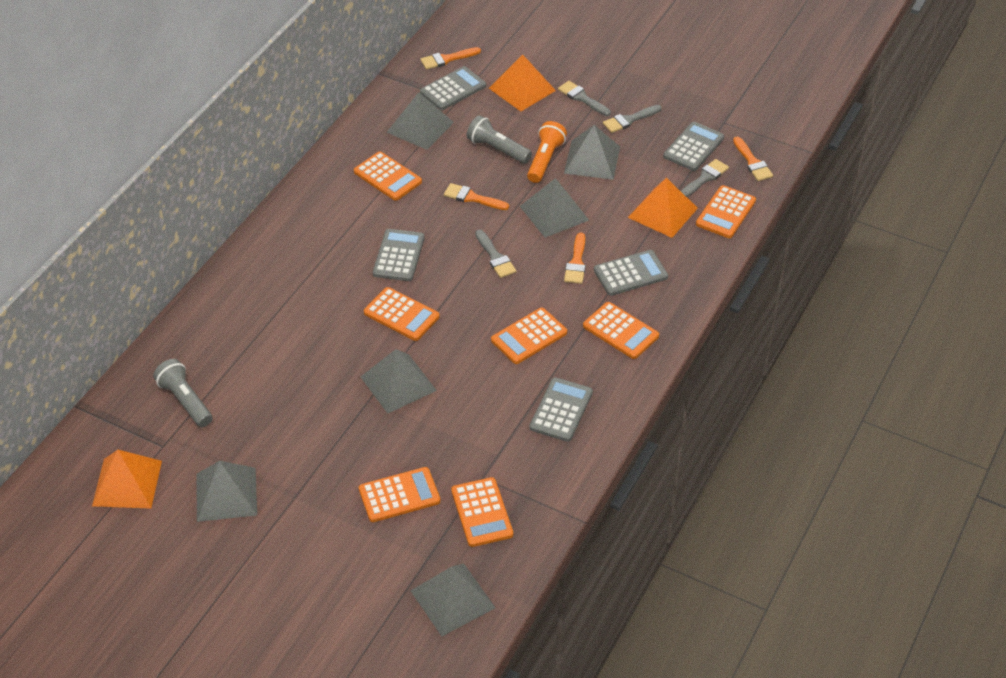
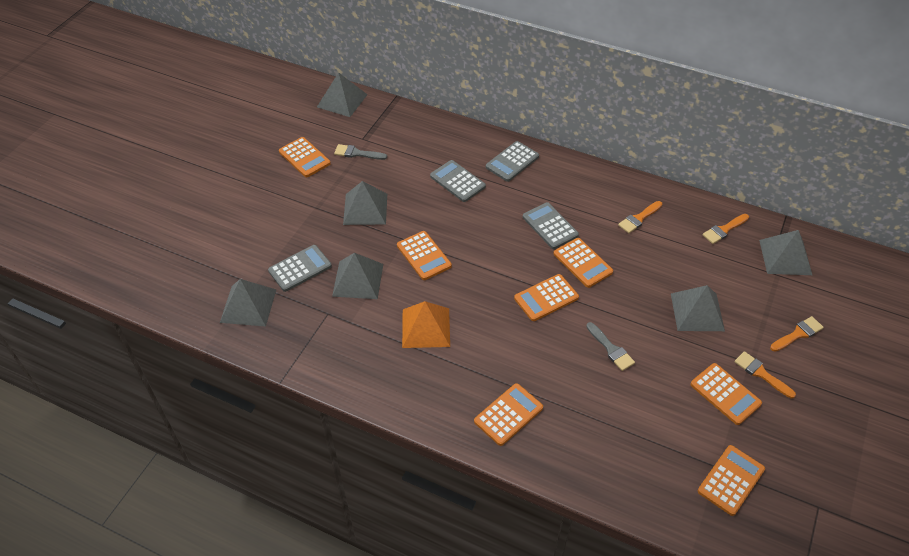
grey brush: 4 -> 2
grey calculator: 5 -> 4
grey flashlight: 2 -> 0
orange flashlight: 1 -> 0
orange pyramid: 3 -> 1

